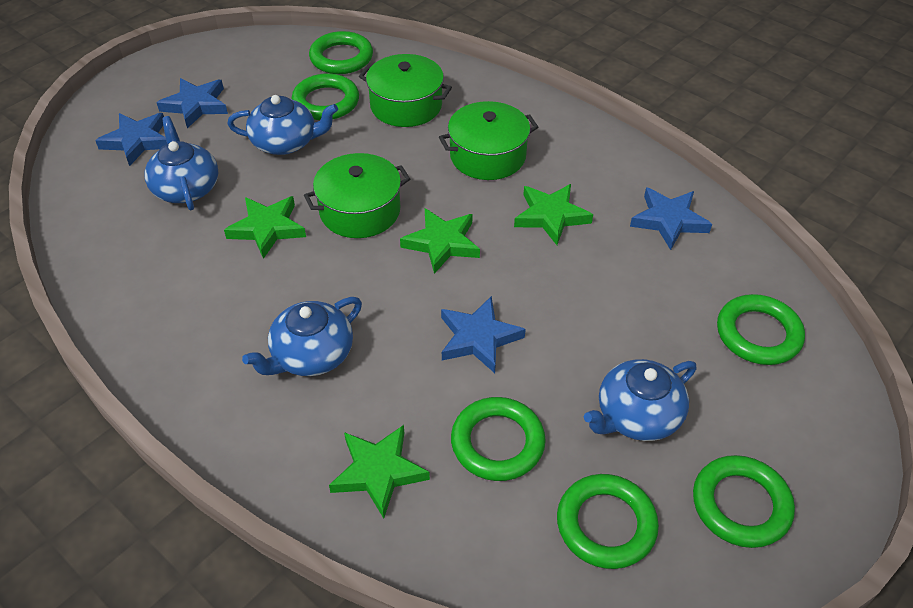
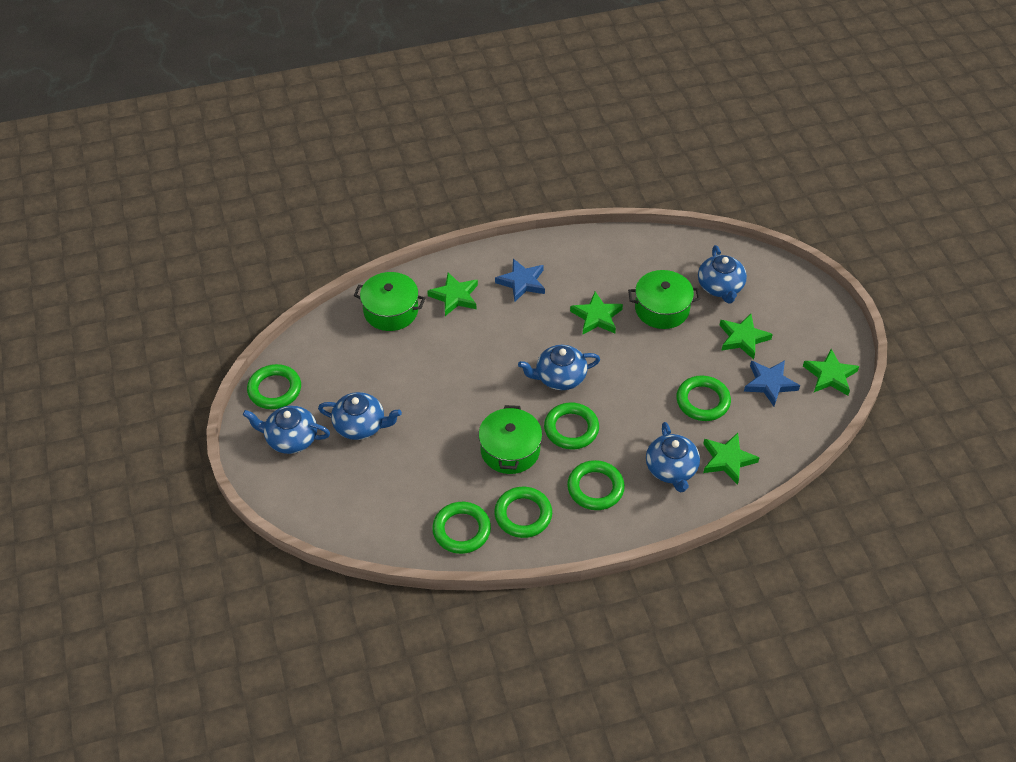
blue star: 4 -> 2
blue teapot: 4 -> 5
green star: 4 -> 5

